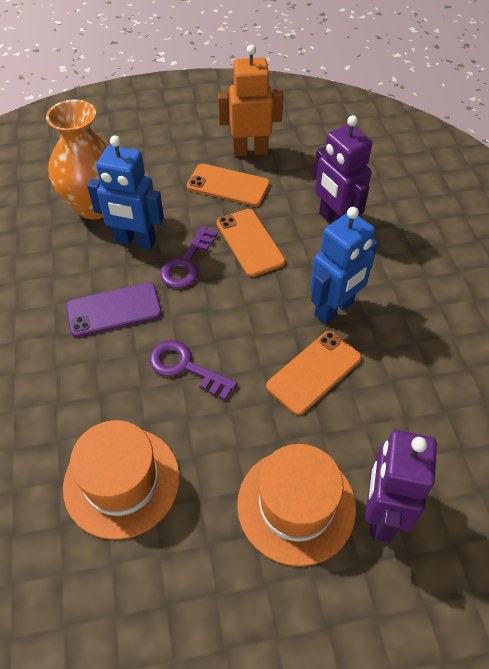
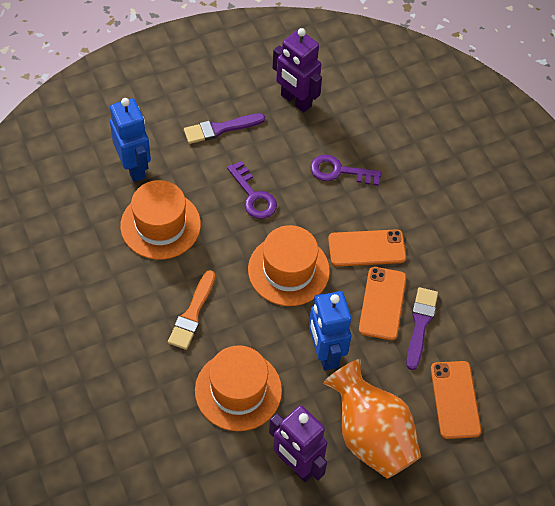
orange brush: 0 -> 1
orange hat: 2 -> 3
orange robot: 1 -> 0
purple brush: 0 -> 2
purple phone: 1 -> 0

